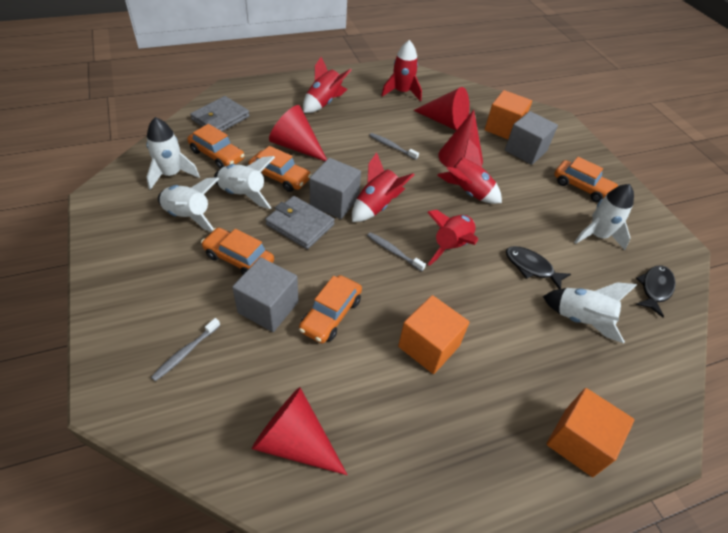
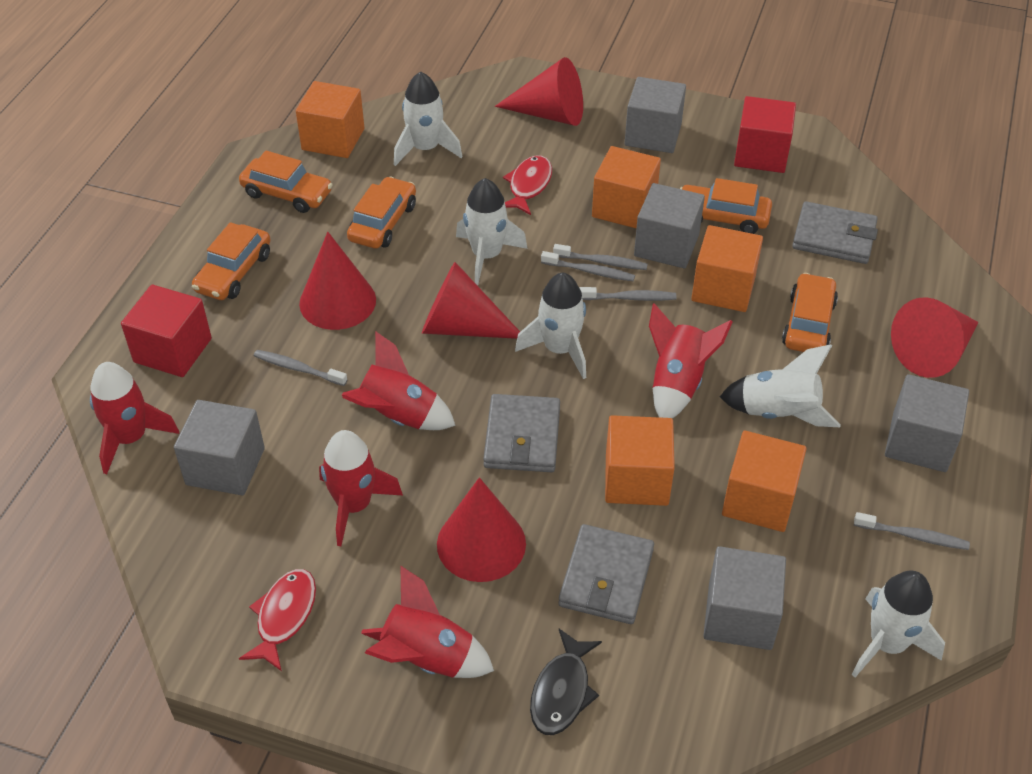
black fish: 2 -> 1
grey cube: 3 -> 5
grey toothbrush: 3 -> 5
grey wallet: 2 -> 3
orange cube: 3 -> 5
red cone: 4 -> 5
red cube: 0 -> 2
red fish: 0 -> 2

